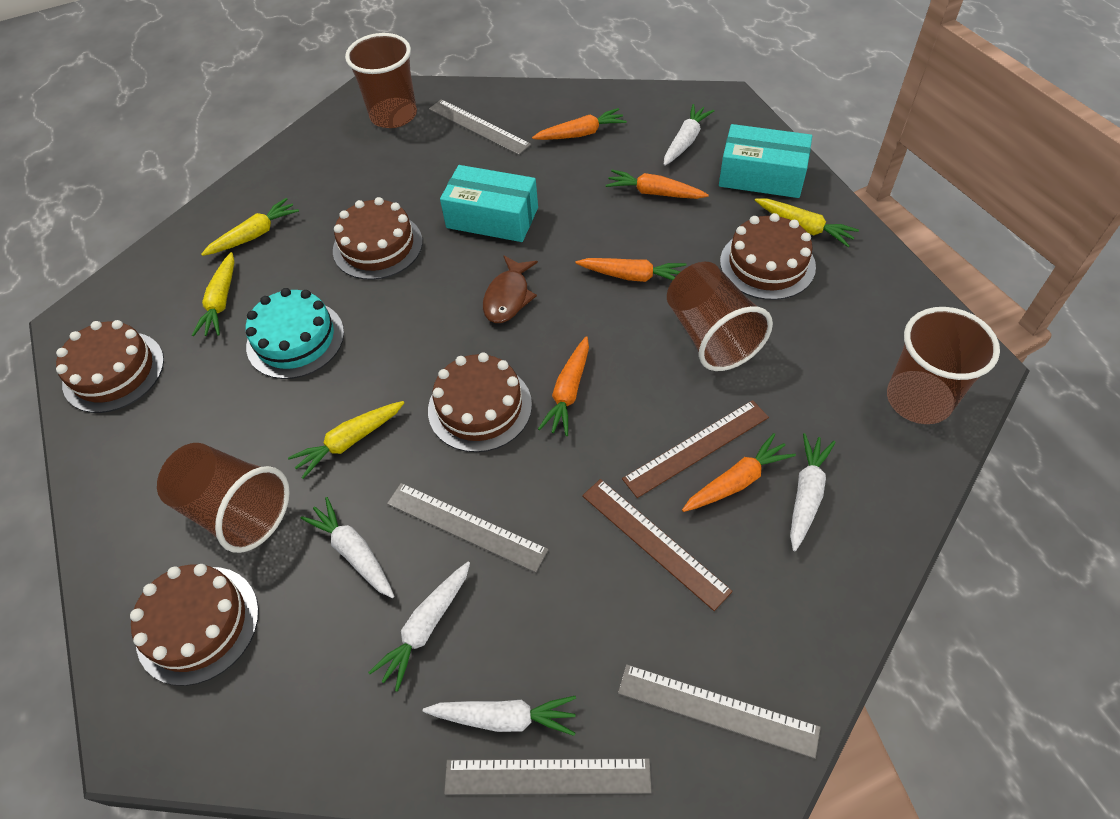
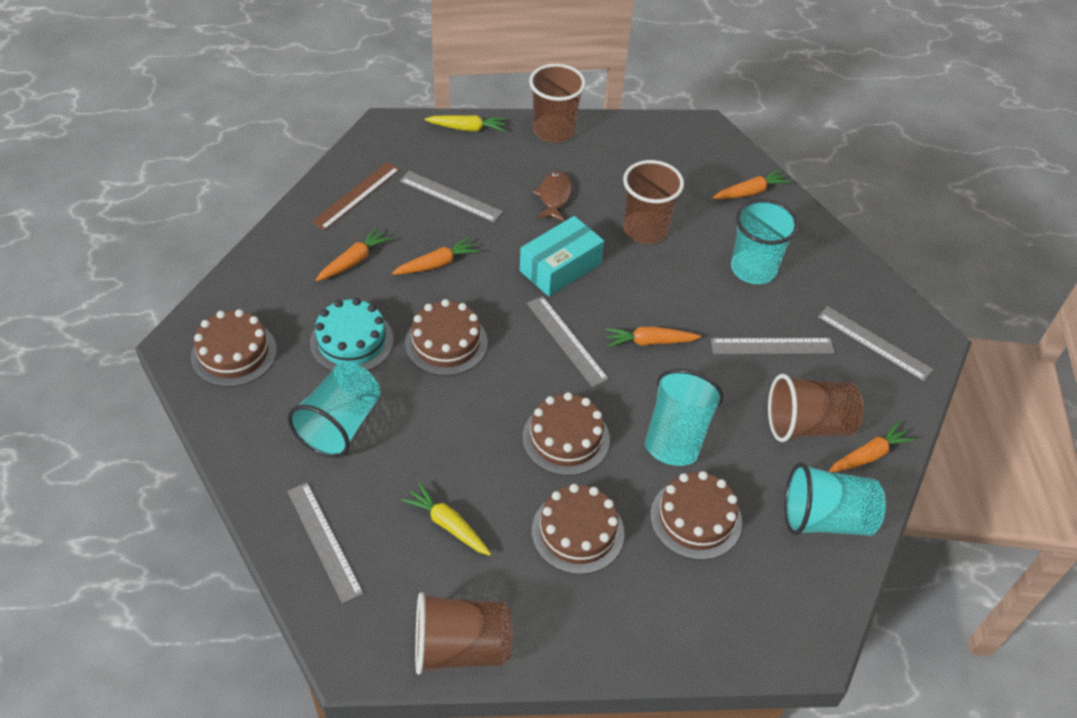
brown ruler: 2 -> 1
grey ruler: 4 -> 5
turquoise box: 2 -> 1
turquoise cup: 0 -> 4
white carrot: 5 -> 0
yellow carrot: 4 -> 2

